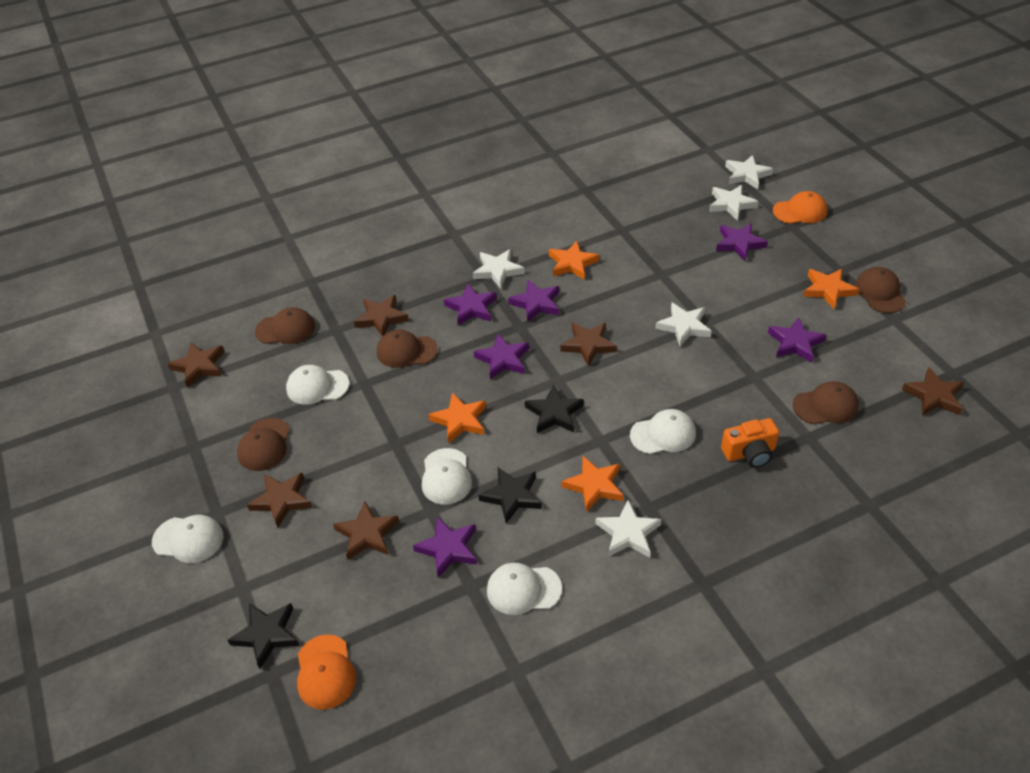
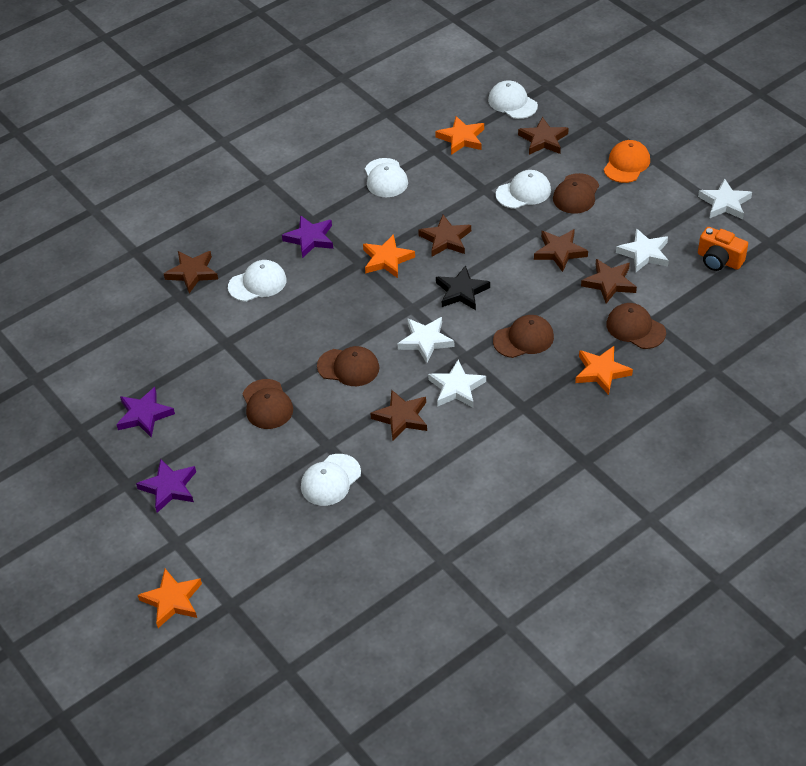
black star: 3 -> 1
orange cap: 2 -> 1
purple star: 6 -> 3
white star: 5 -> 4

